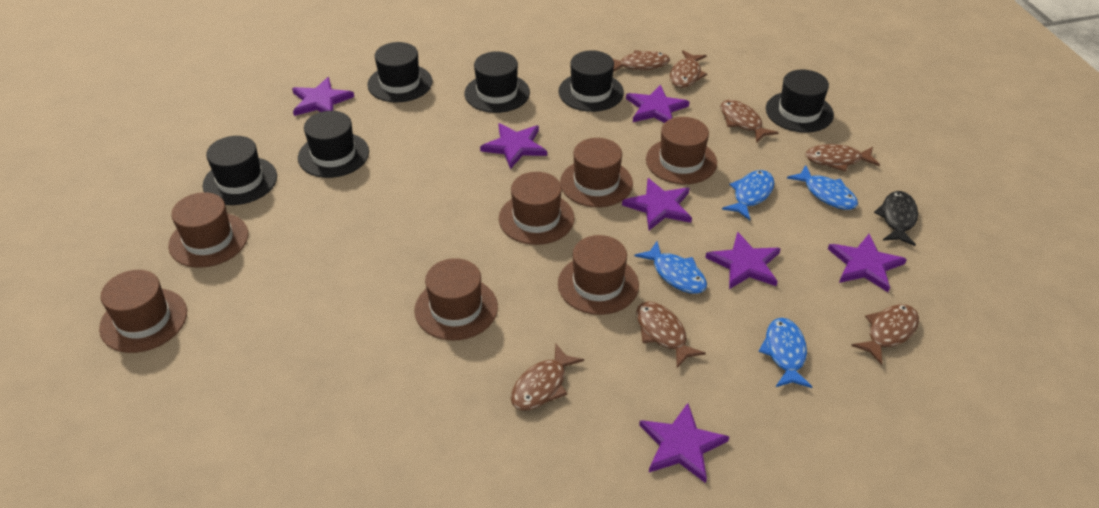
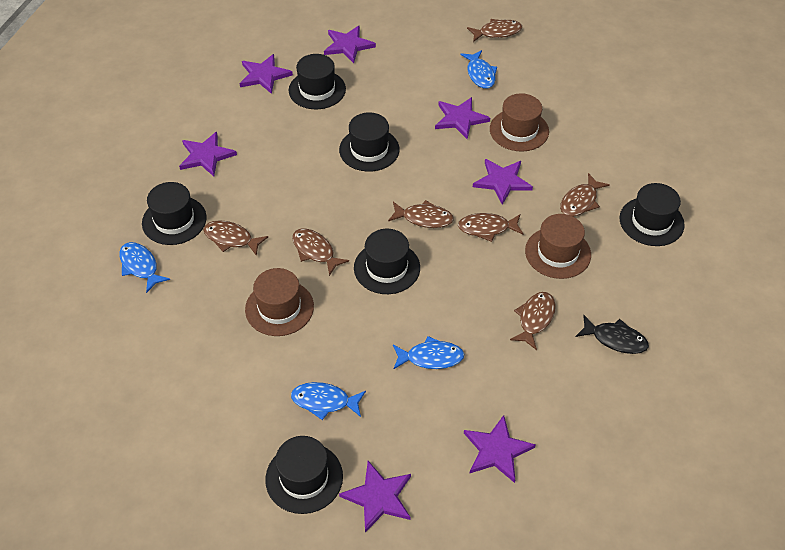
brown hat: 7 -> 3

